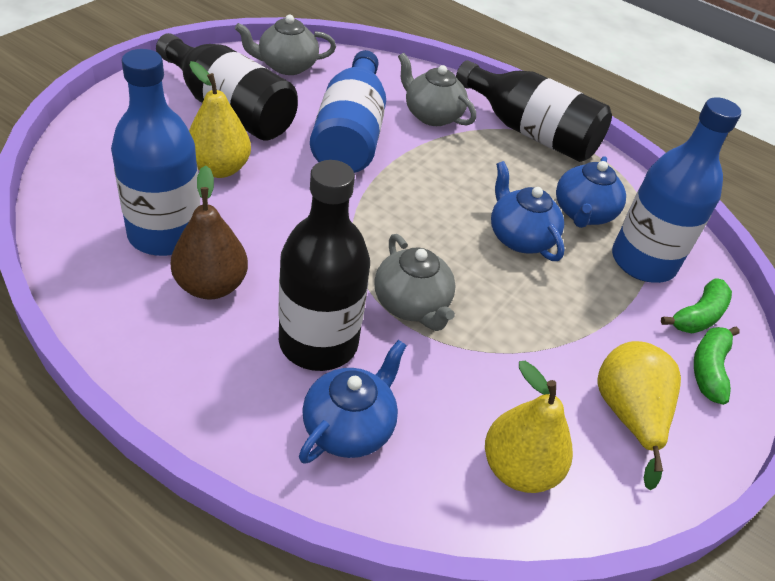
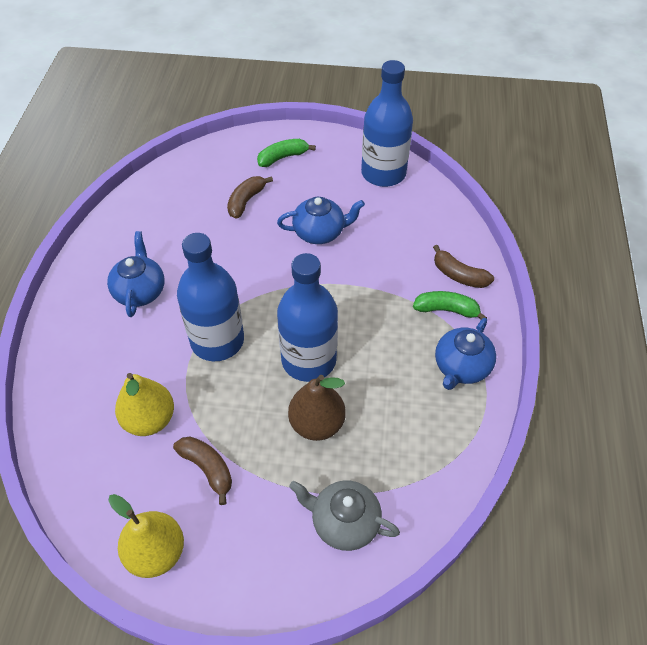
black bottle: 3 -> 0
brown banana: 0 -> 3
grey teapot: 3 -> 1
yellow pear: 3 -> 2

